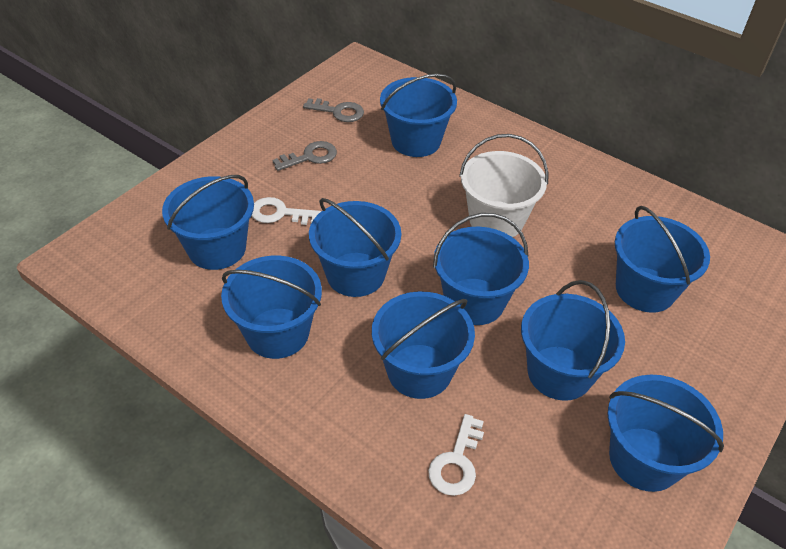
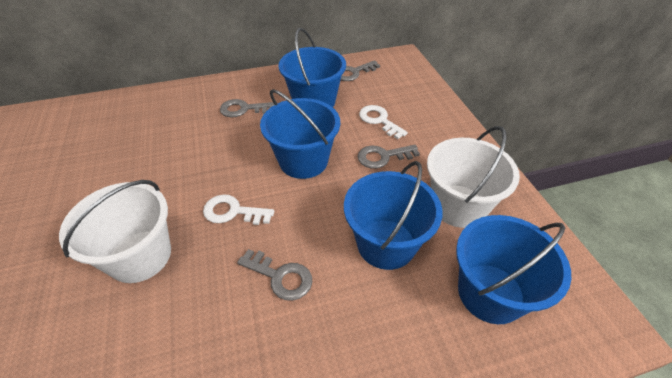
blue bucket: 9 -> 4
grey key: 2 -> 4
white bucket: 1 -> 2

